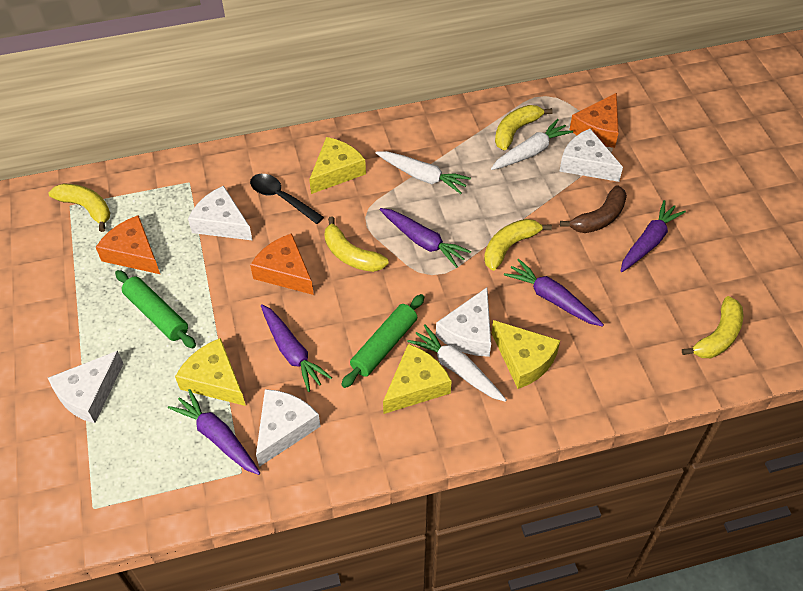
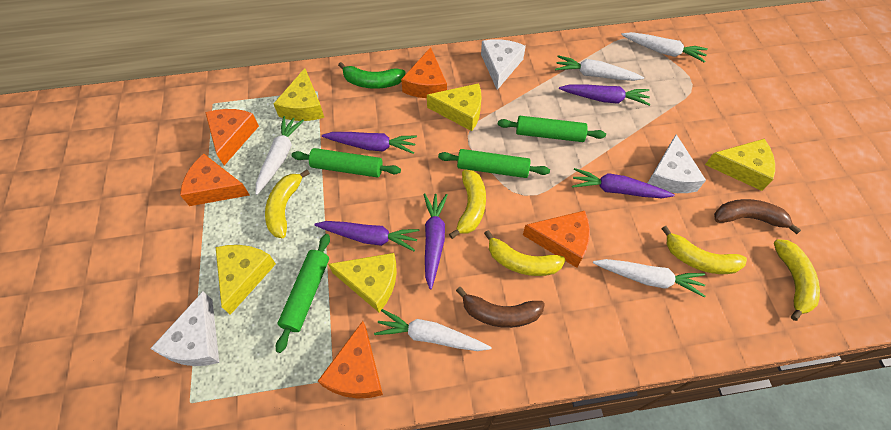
black spoon: 1 -> 0
brown banana: 1 -> 2
green banana: 0 -> 1
green rolling pin: 2 -> 4
orange cheese: 3 -> 5
white carrot: 3 -> 5
white cheese: 5 -> 3
yellow cheese: 4 -> 5

